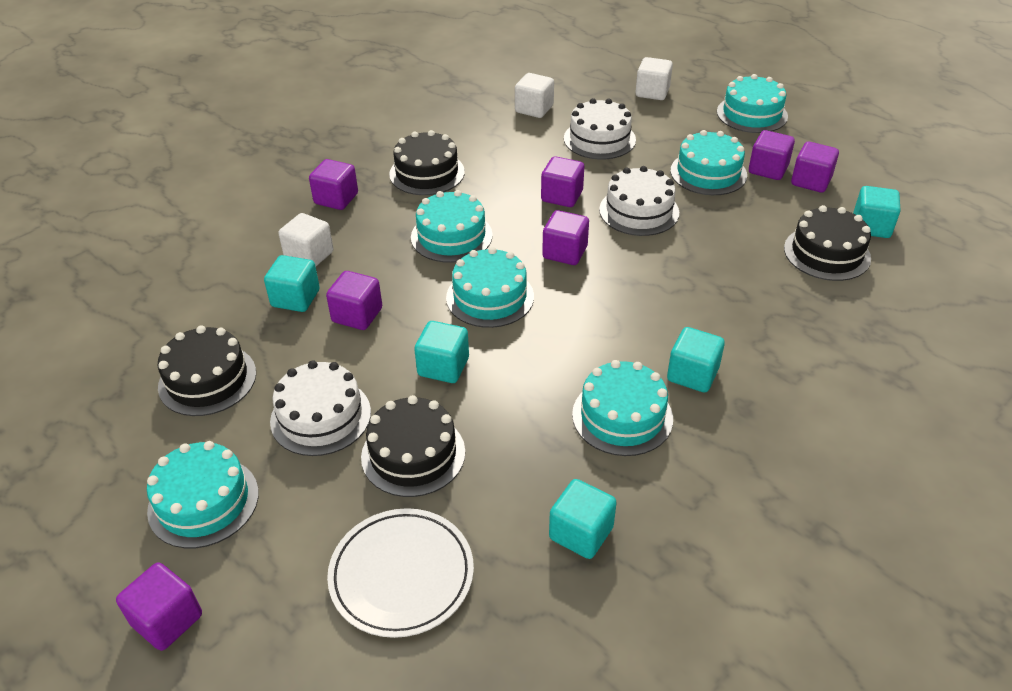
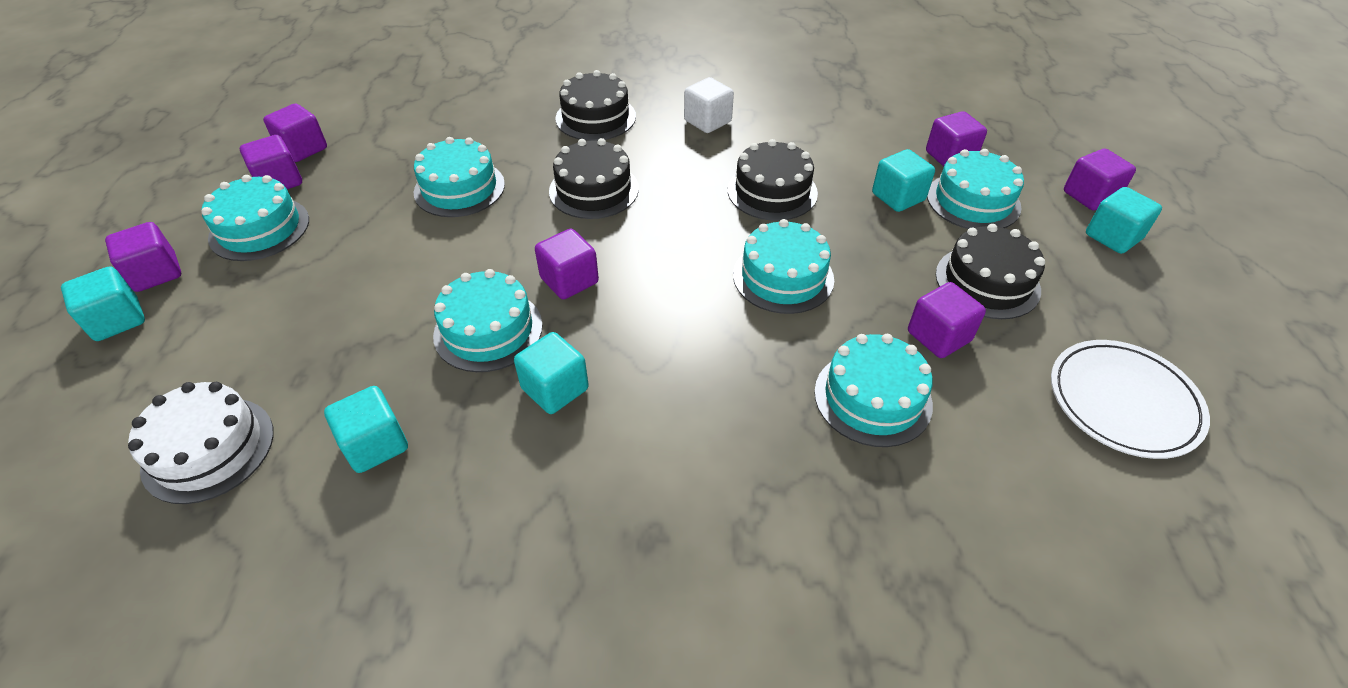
white cake: 3 -> 1
white cube: 3 -> 1

